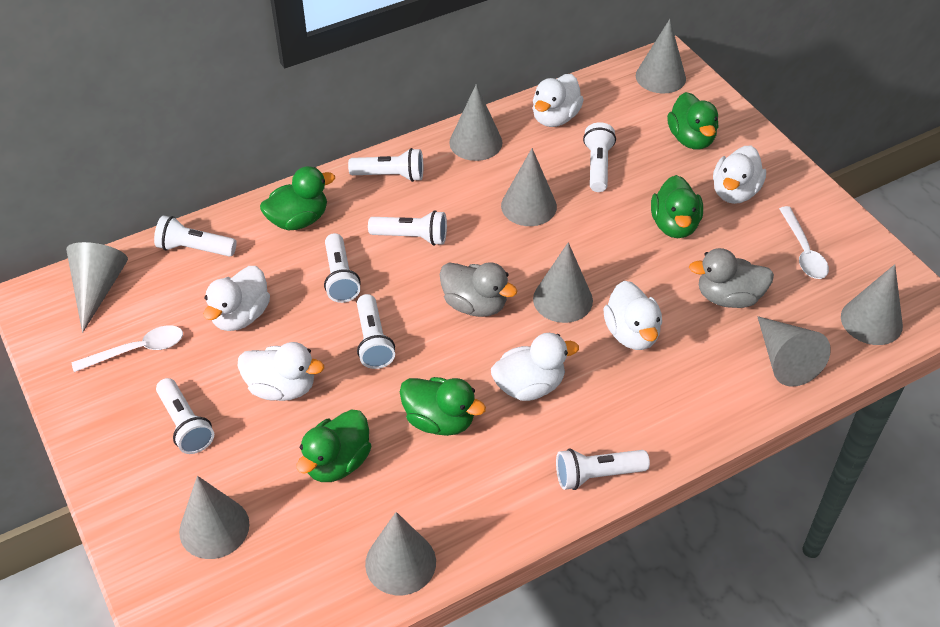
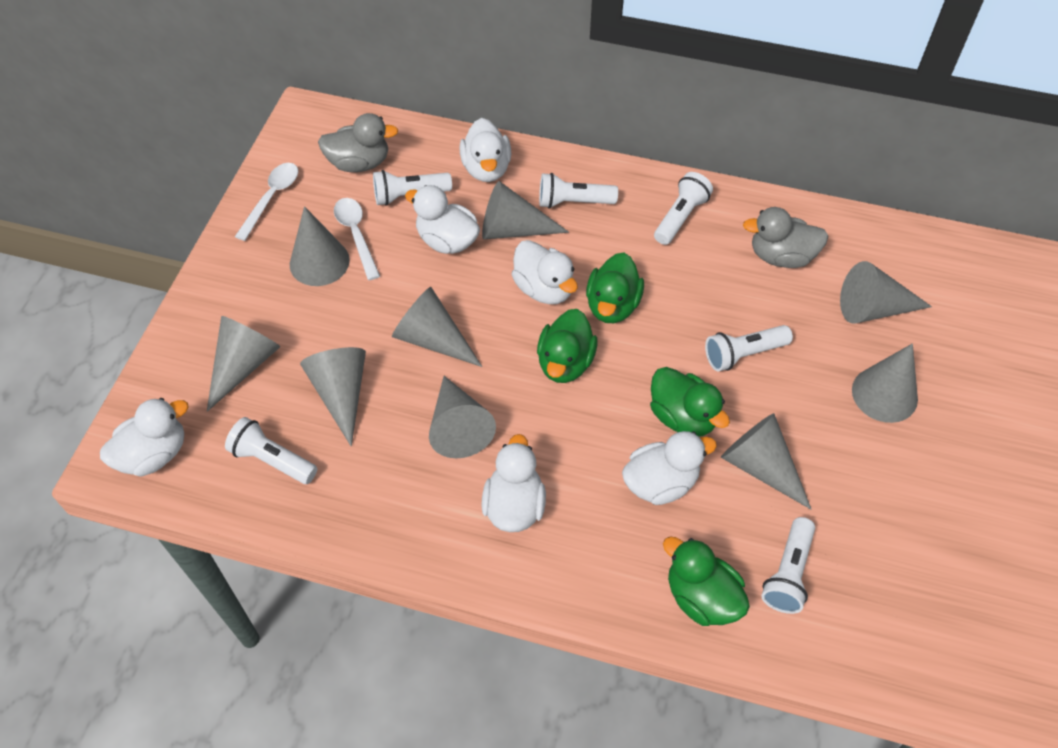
green duck: 5 -> 4
white flashlight: 8 -> 6

